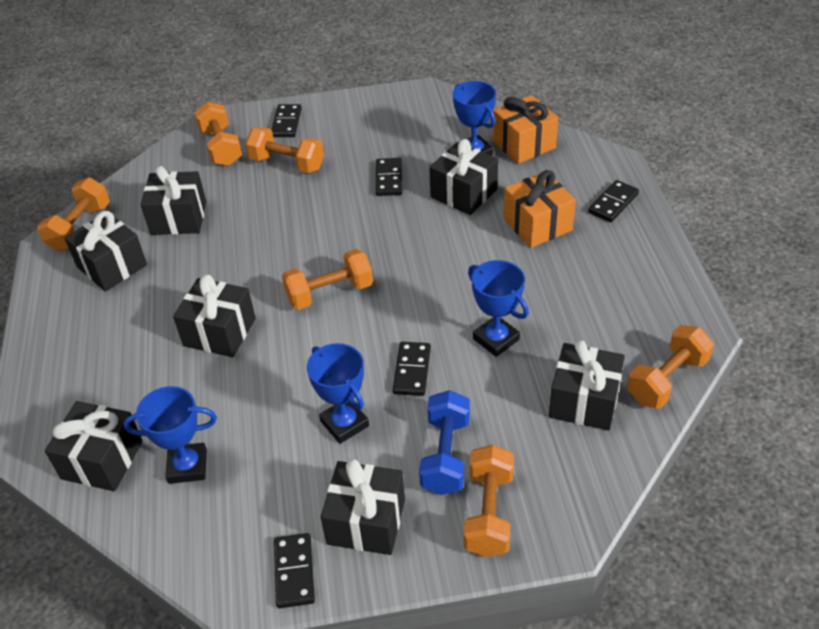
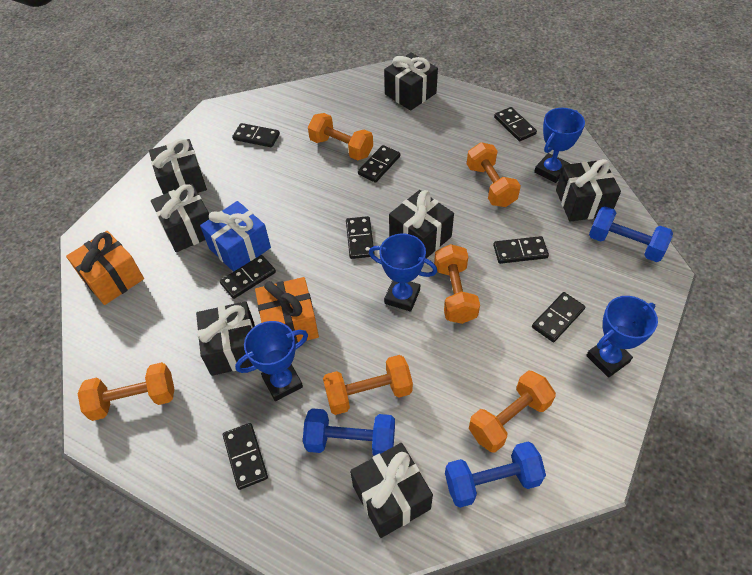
black domino: 5 -> 8
blue dumbbell: 1 -> 3
blue gift: 0 -> 1

